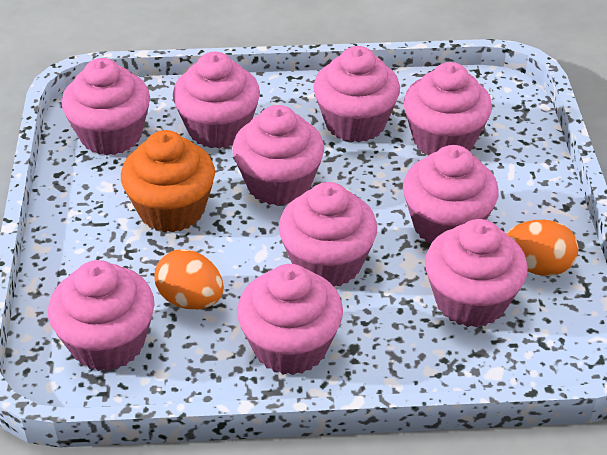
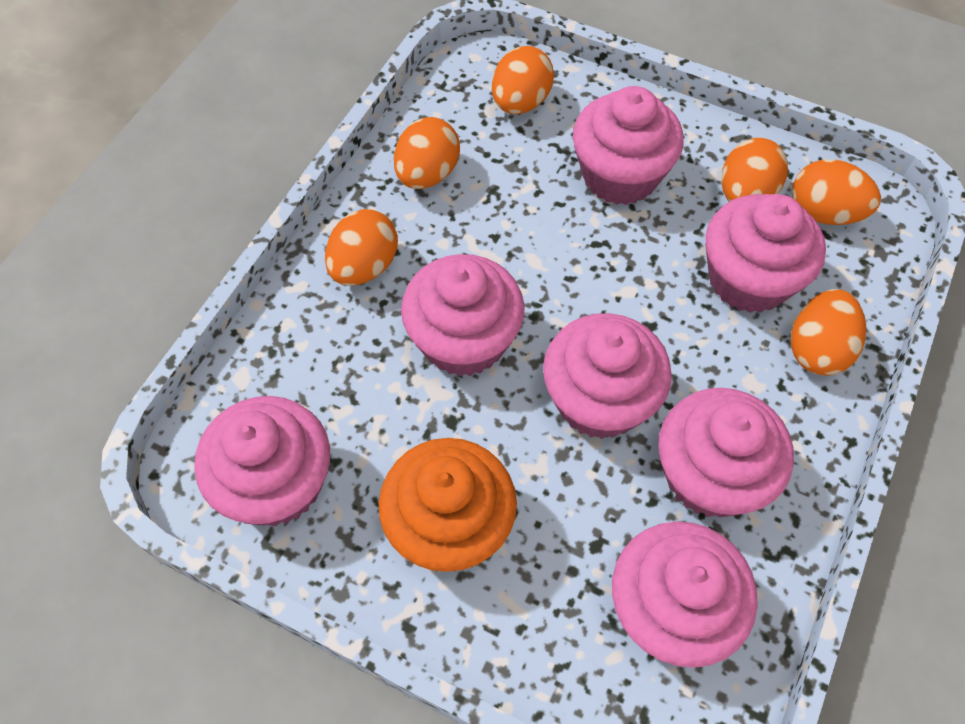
orange egg: 2 -> 6
pink cupcake: 10 -> 7

